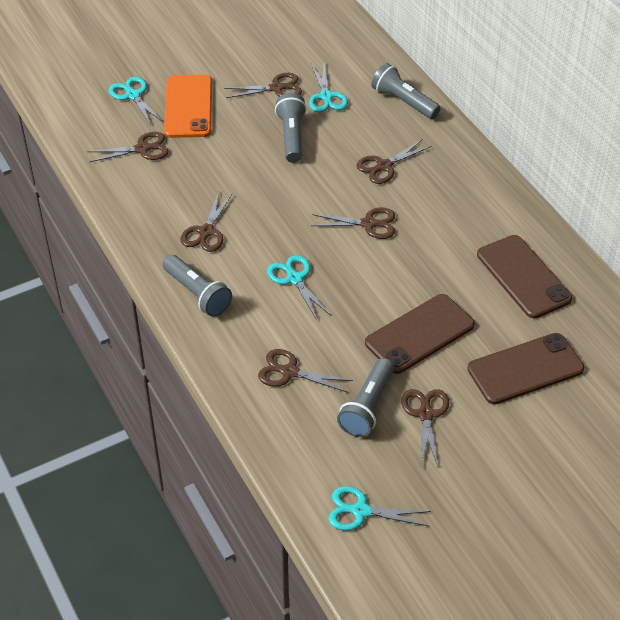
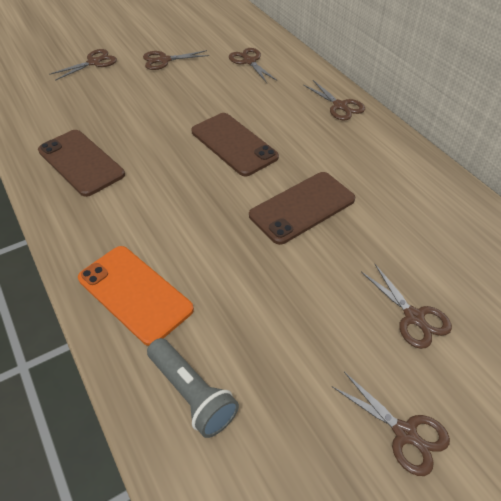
brown scissors: 7 -> 6
grey flashlight: 4 -> 1
turquoise scissors: 4 -> 0

